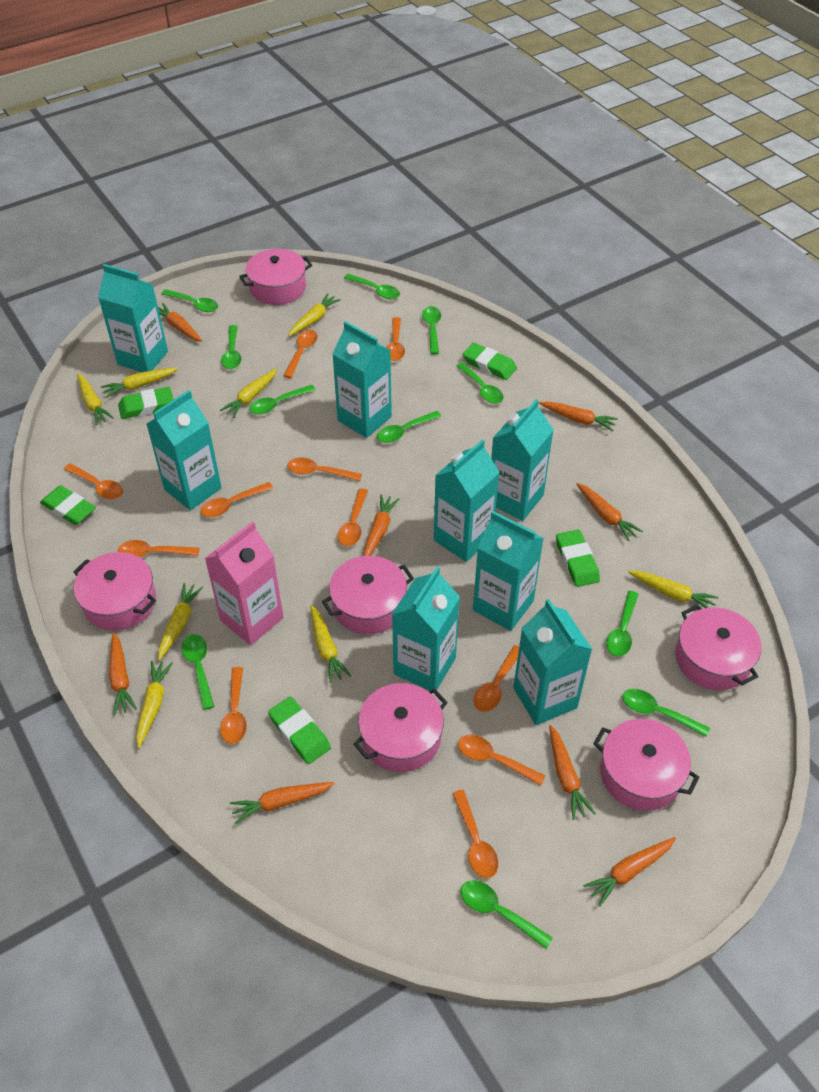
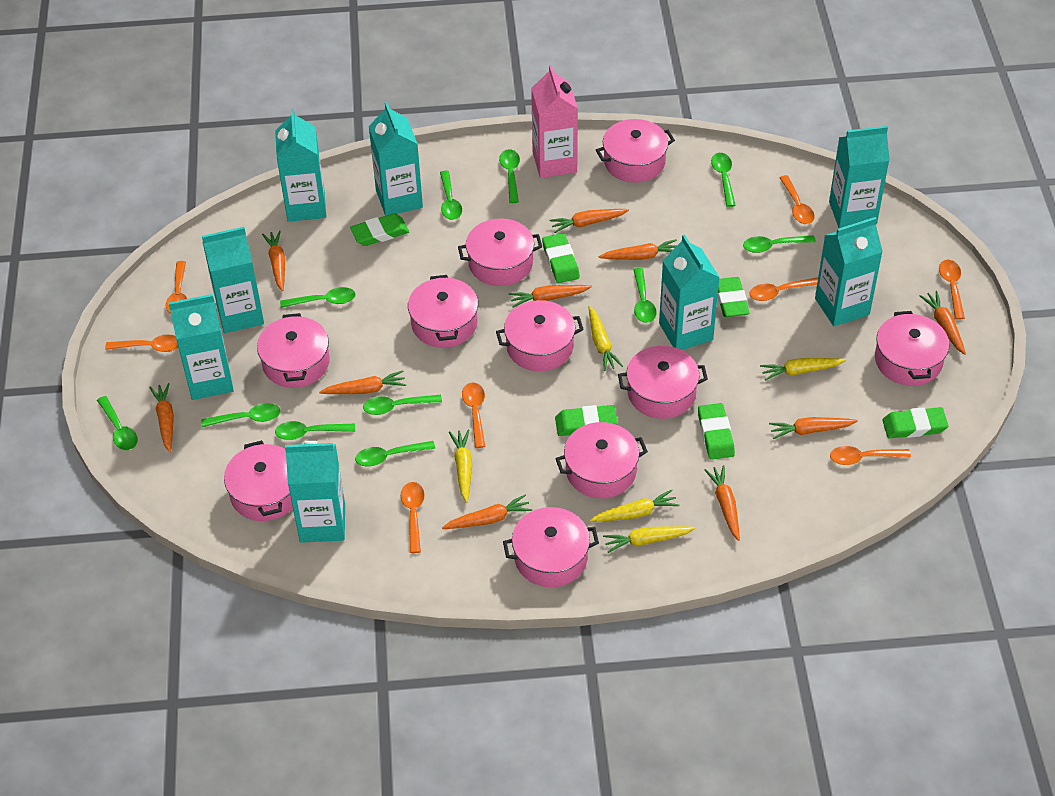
green eraser: 5 -> 6
orange carrot: 8 -> 10
orange spoon: 11 -> 8
pink pot: 6 -> 10
yellow carrot: 8 -> 5

